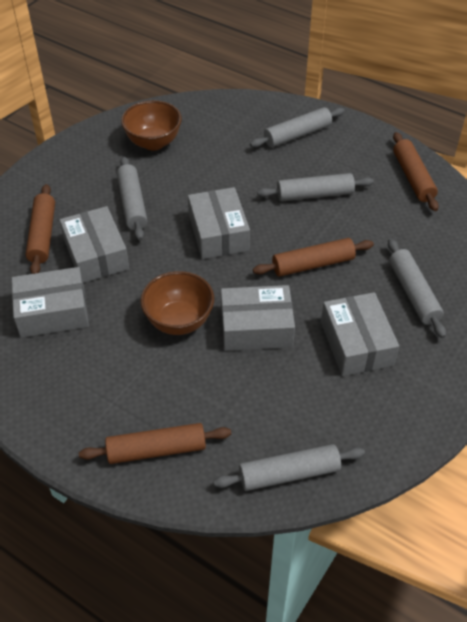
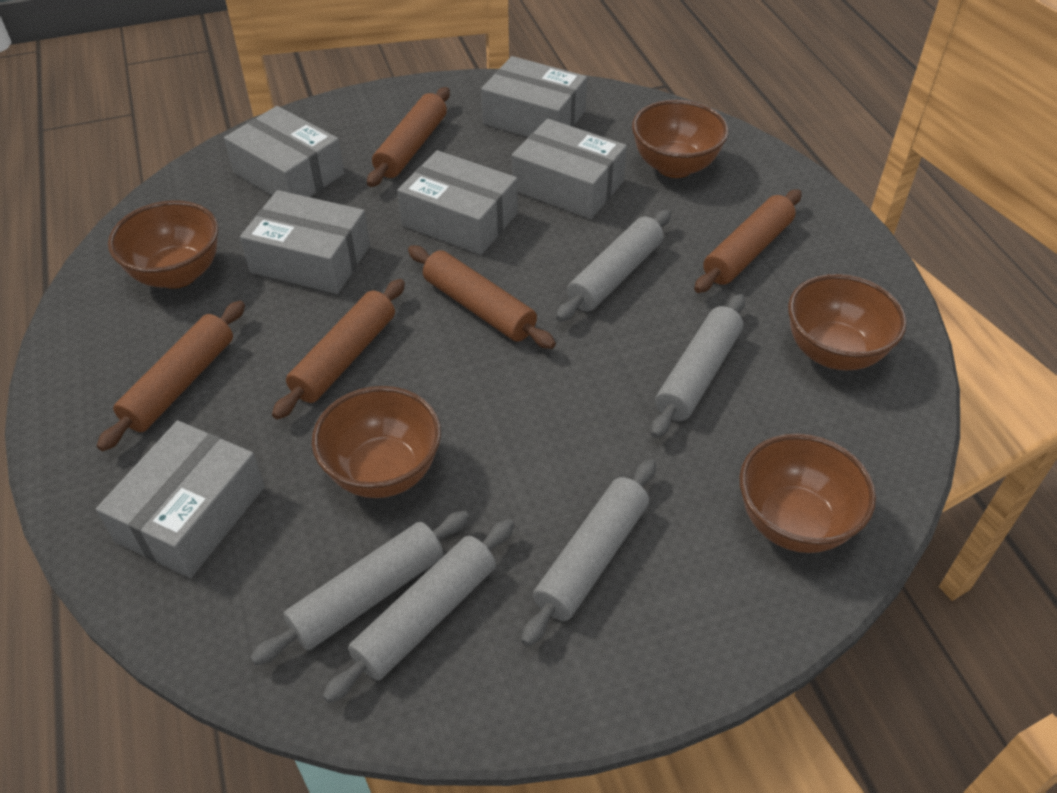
brown bowl: 2 -> 5
brown rolling pin: 4 -> 5
grey box: 5 -> 6

